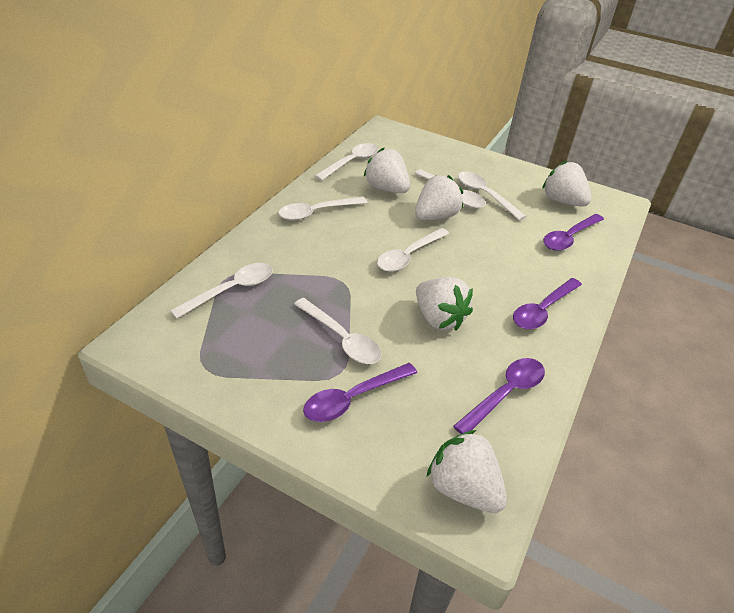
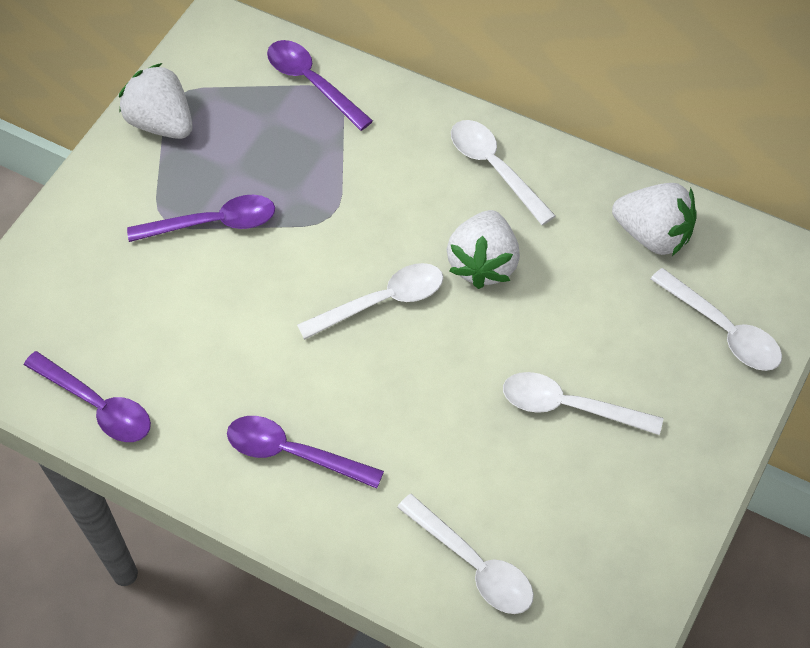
white spoon: 7 -> 5
white strawberry: 5 -> 3

